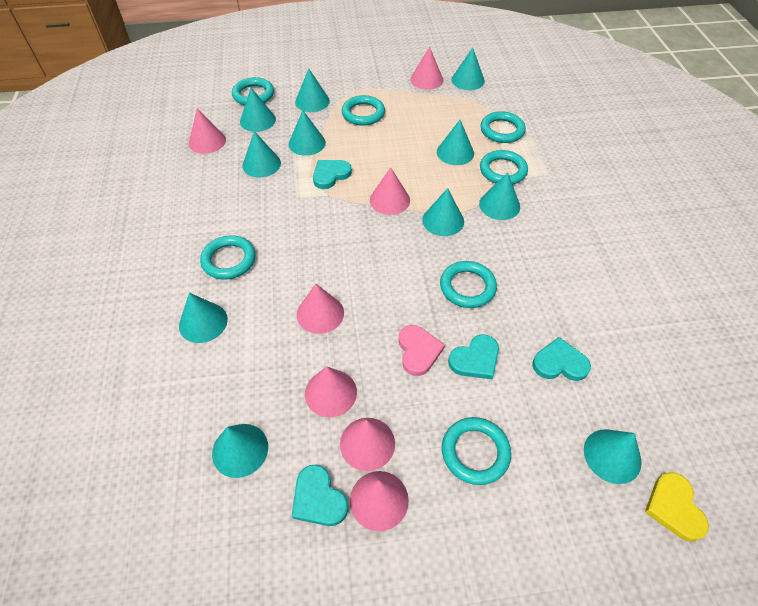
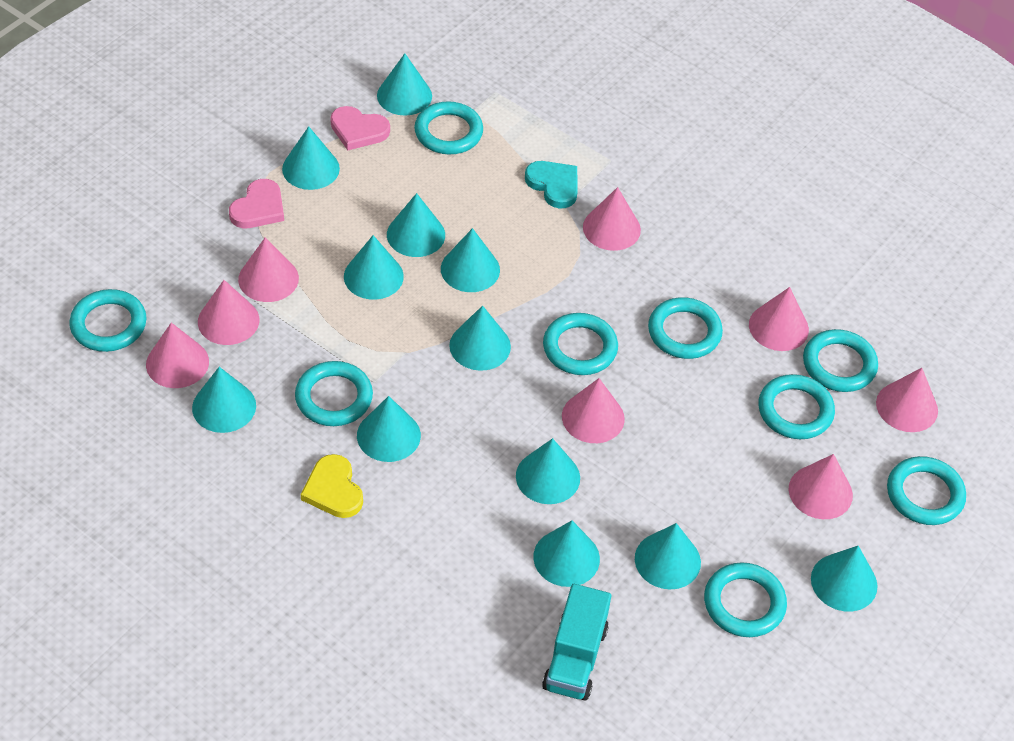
pink cone: 7 -> 8
pink heart: 1 -> 2
turquoise cone: 11 -> 12
turquoise heart: 4 -> 1
turquoise ring: 7 -> 9
turquoise truck: 0 -> 1

